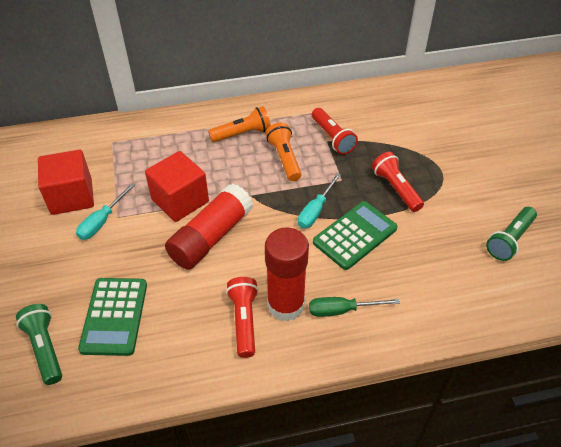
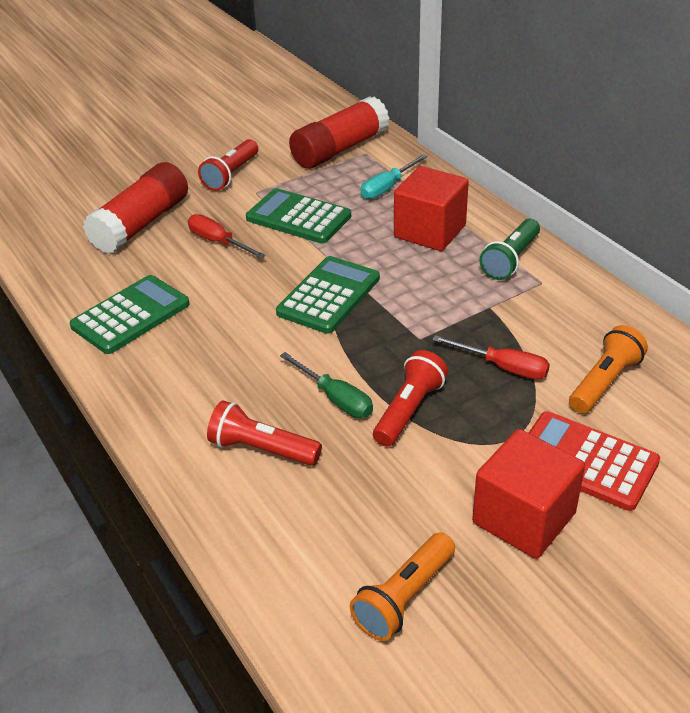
green calculator: 2 -> 3
green flashlight: 2 -> 1
red calculator: 0 -> 1
red screwdriver: 0 -> 2
turquoise screwdriver: 2 -> 1

